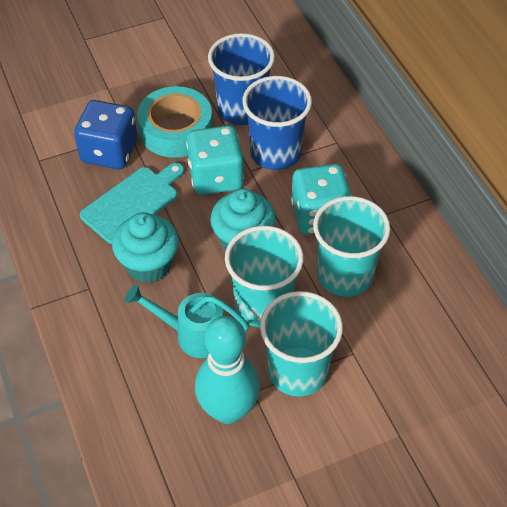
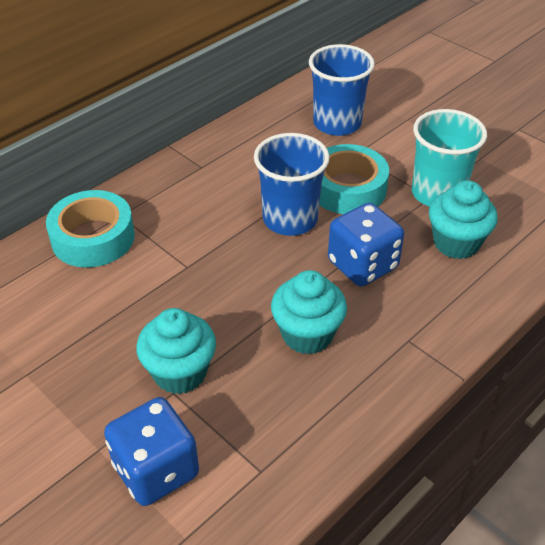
blue dice: 1 -> 2
turquoise bowling pin: 1 -> 0
turquoise cup: 3 -> 1
turquoise cupcake: 2 -> 3
turquoise cutting board: 1 -> 0
turquoise dice: 2 -> 0
turquoise tape: 1 -> 2
turquoise watering can: 1 -> 0

